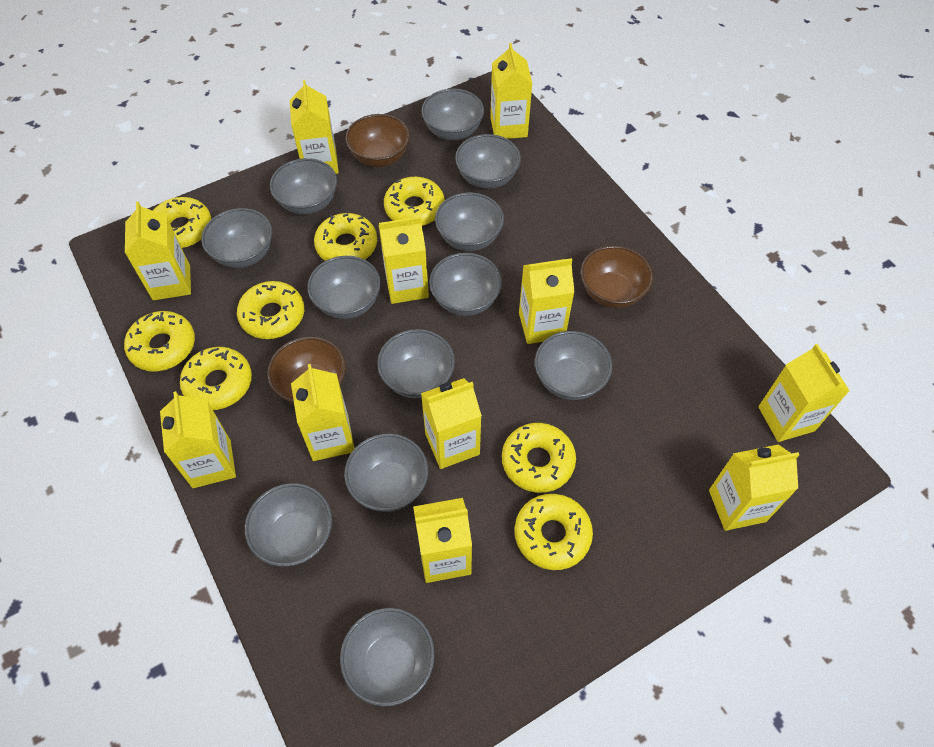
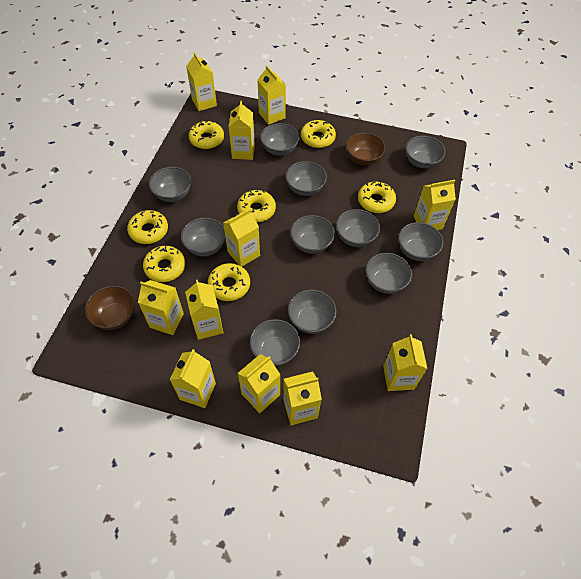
brown bowl: 3 -> 2
grey bowl: 12 -> 11
yellow donut: 8 -> 7

